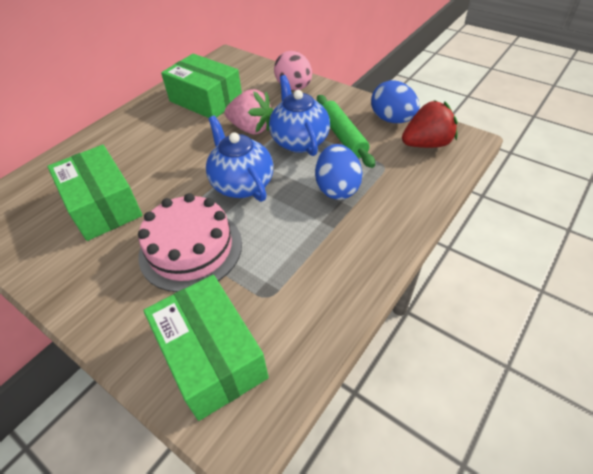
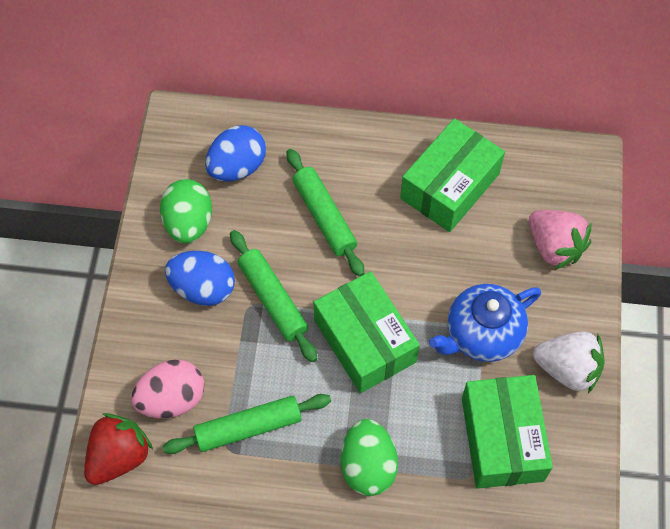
blue teapot: 2 -> 1
green egg: 0 -> 2
green rolling pin: 1 -> 3
pink cake: 1 -> 0
white strawberry: 0 -> 1

